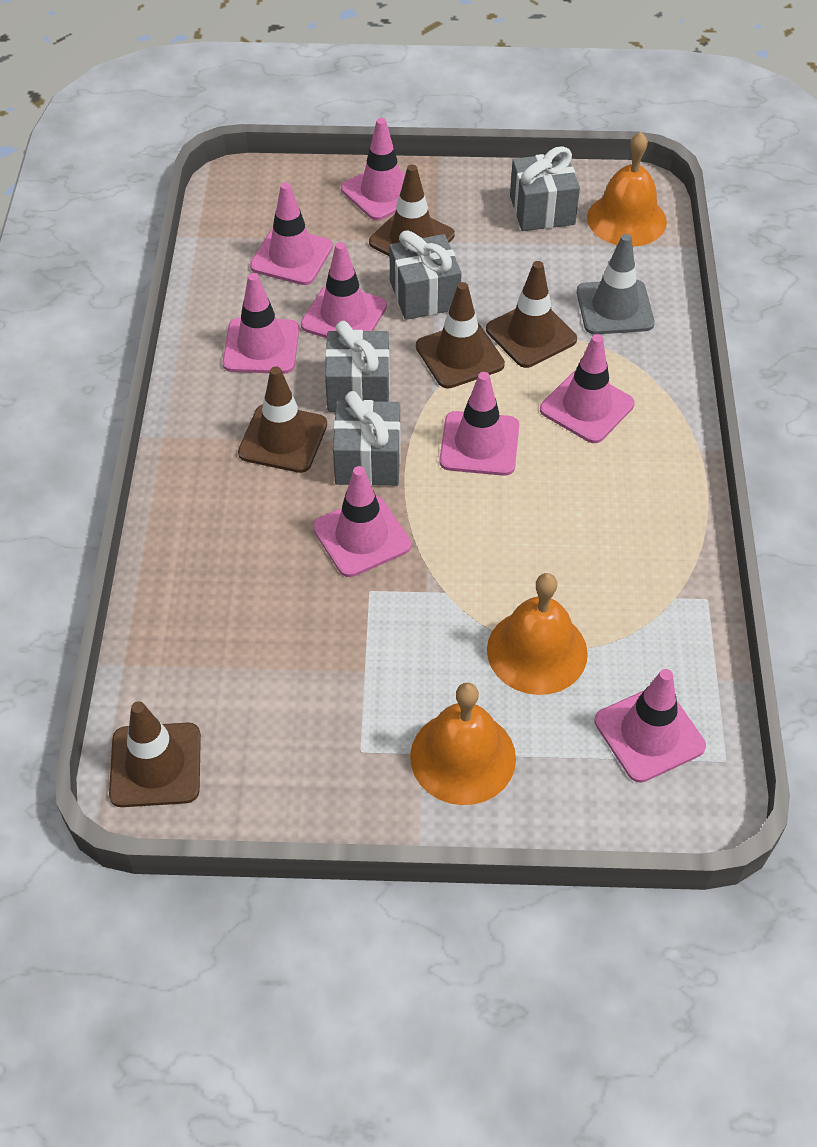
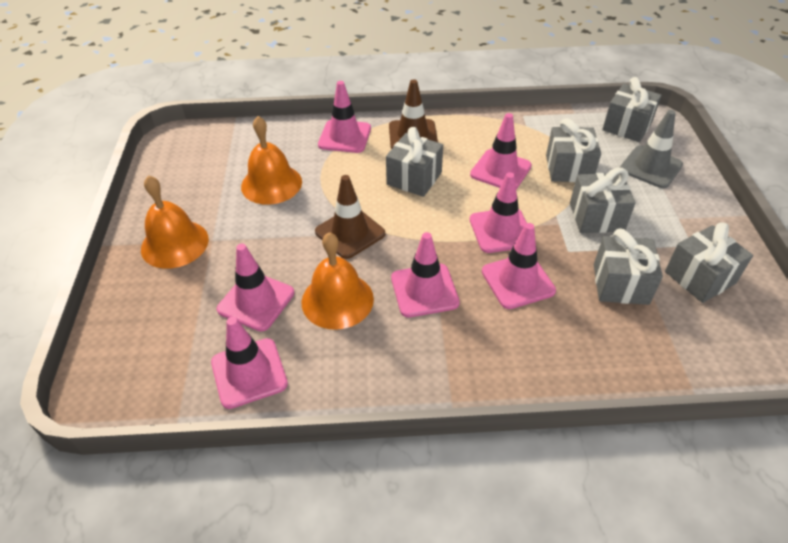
brown traffic cone: 5 -> 2
grey gift: 4 -> 6
pink traffic cone: 8 -> 7

